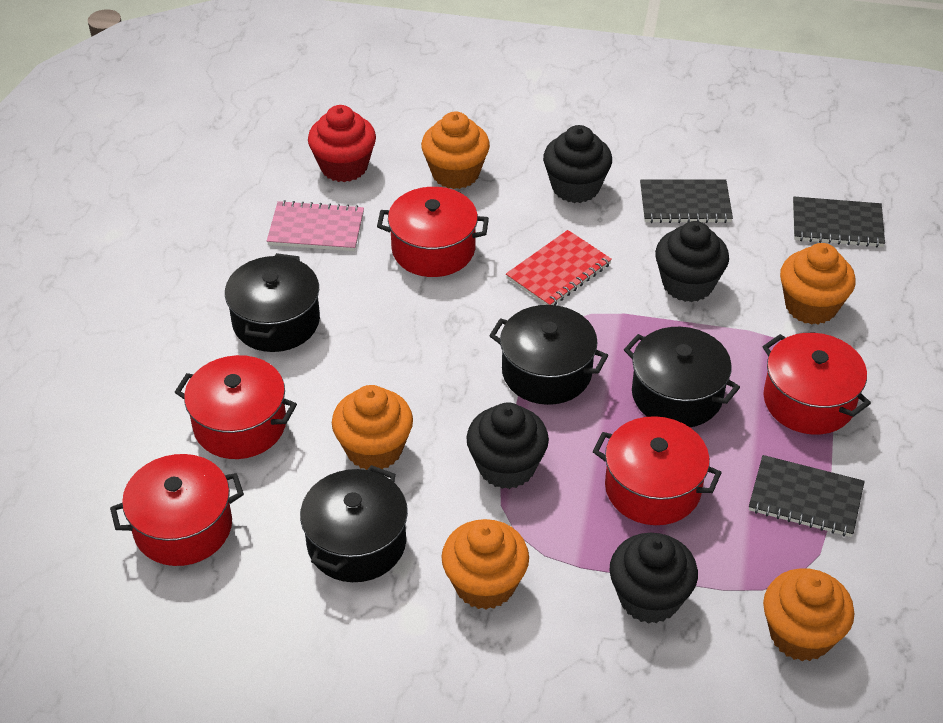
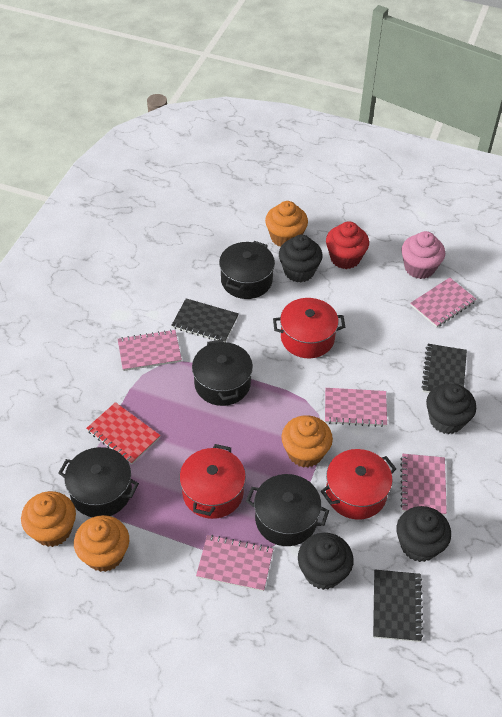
orange cupcake: 5 -> 4
pink cupcake: 0 -> 1
pink notebook: 1 -> 5
red pot: 5 -> 3

